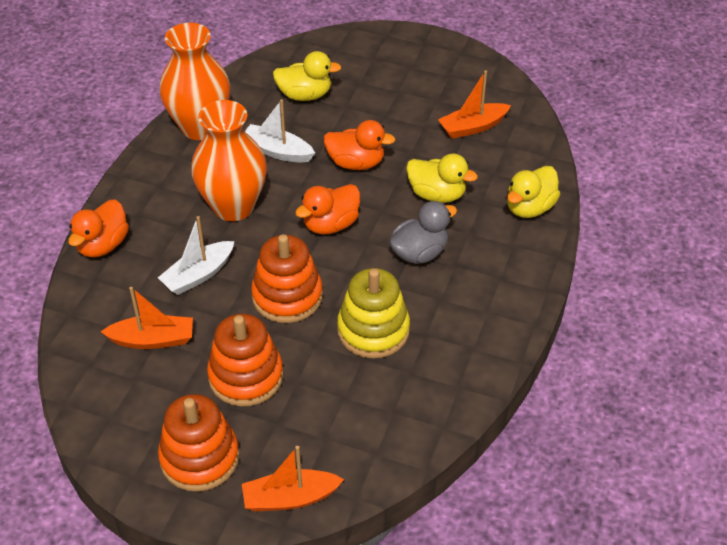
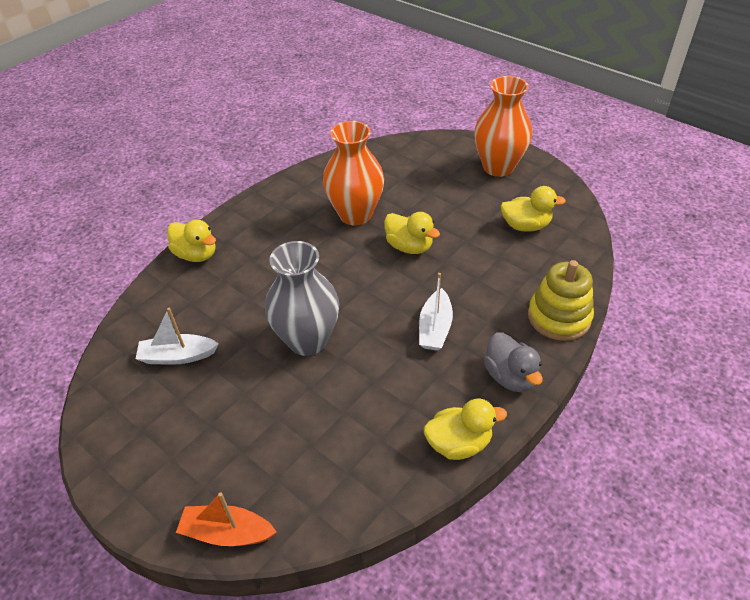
grey vase: 0 -> 1
orange boat: 3 -> 1
orange duck: 3 -> 0
orange stacking toy: 3 -> 0
yellow duck: 3 -> 4

